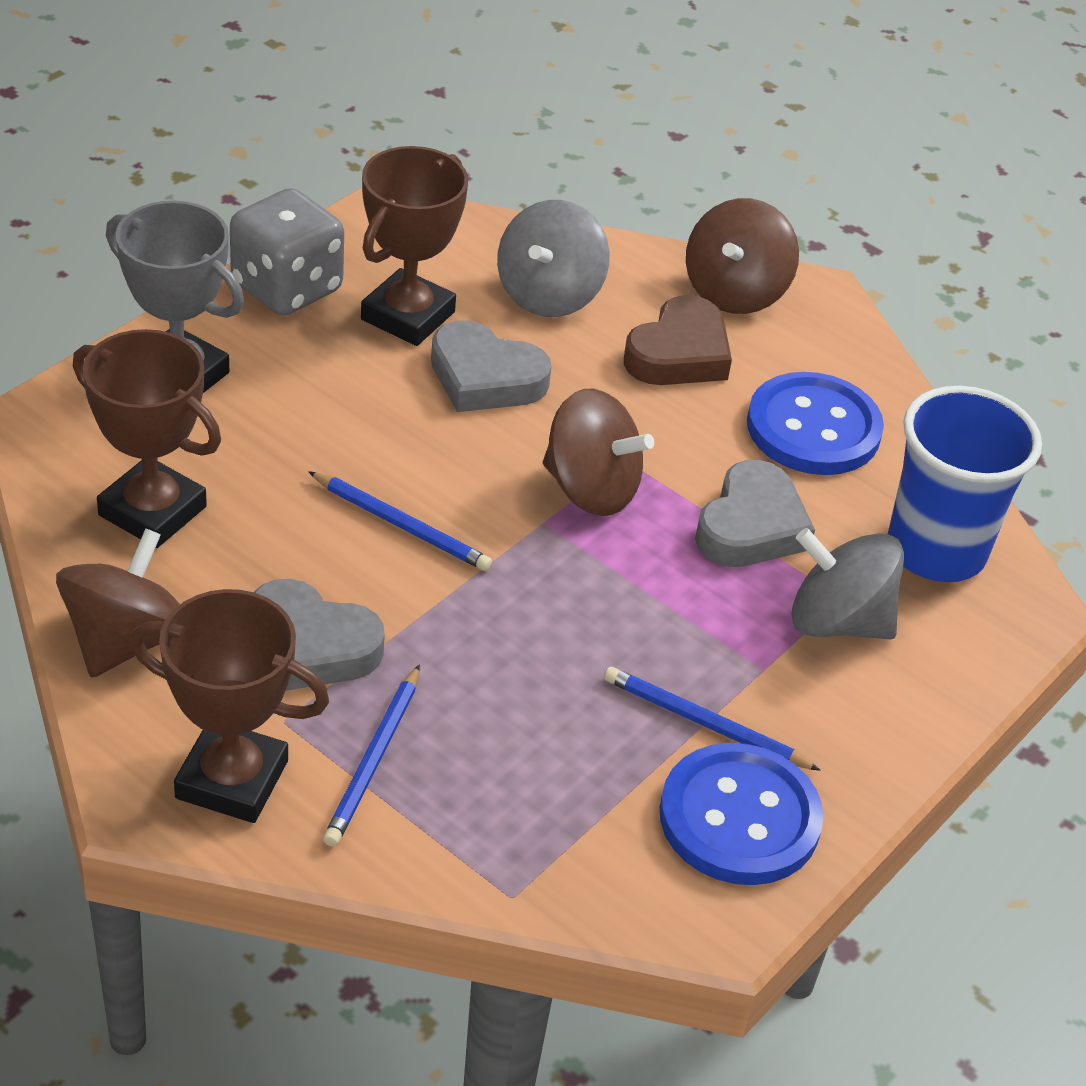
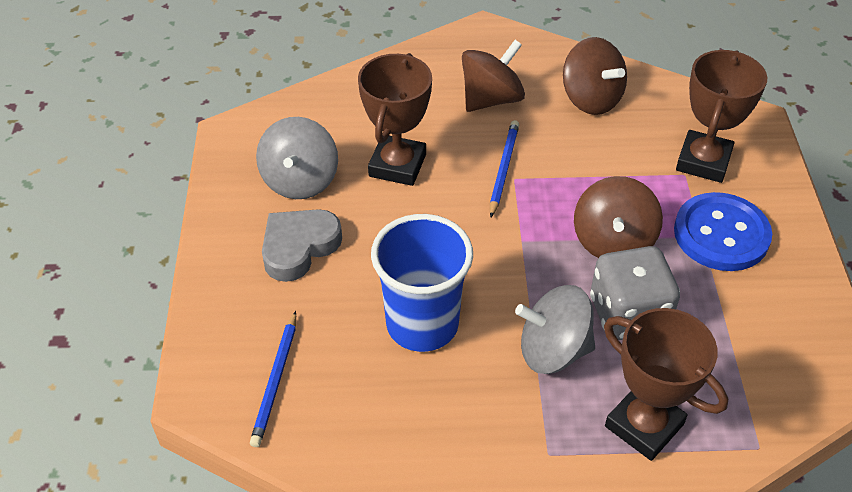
blue button: 2 -> 1
blue pencil: 3 -> 2
brown heart: 1 -> 0
grey heart: 3 -> 1
grey trophy: 1 -> 0

